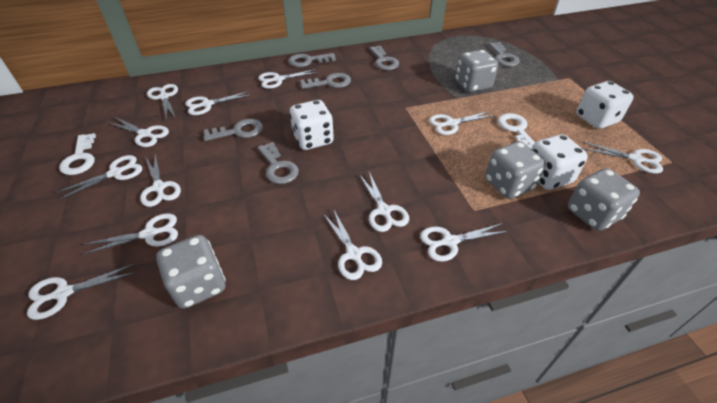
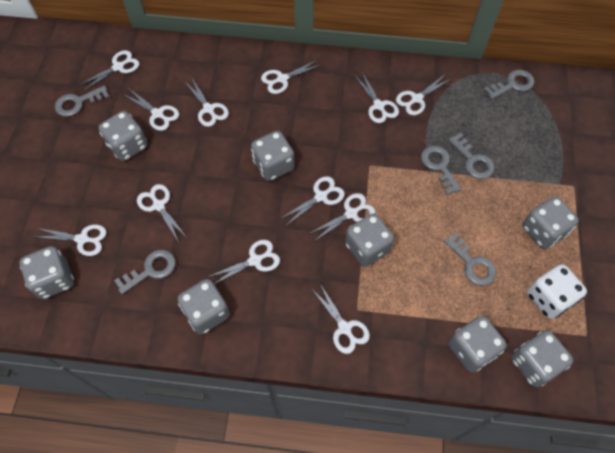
grey dice: 4 -> 8
white dice: 3 -> 1
white key: 2 -> 0
white scissors: 13 -> 12

